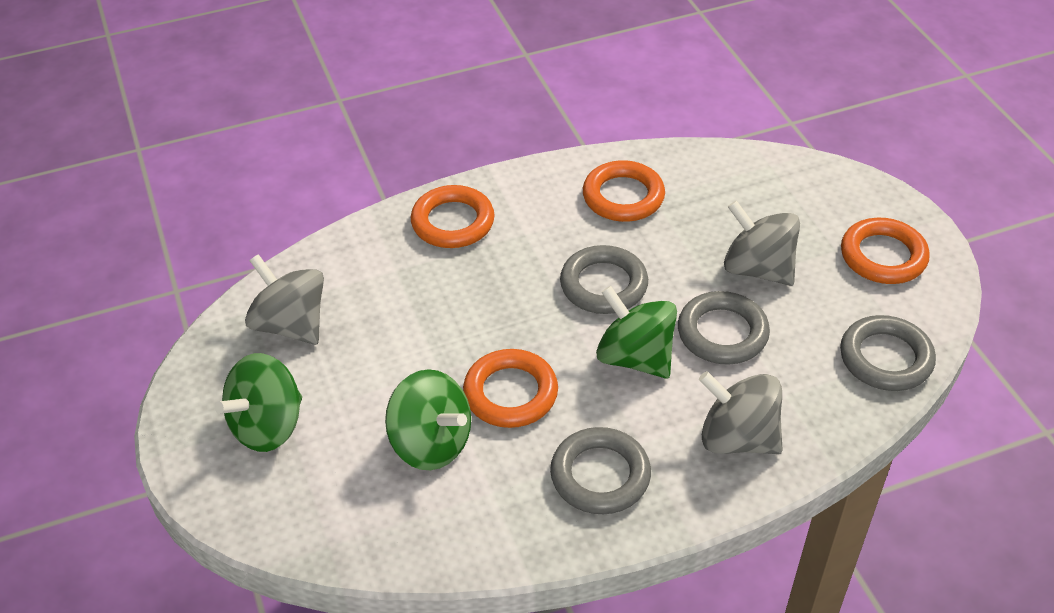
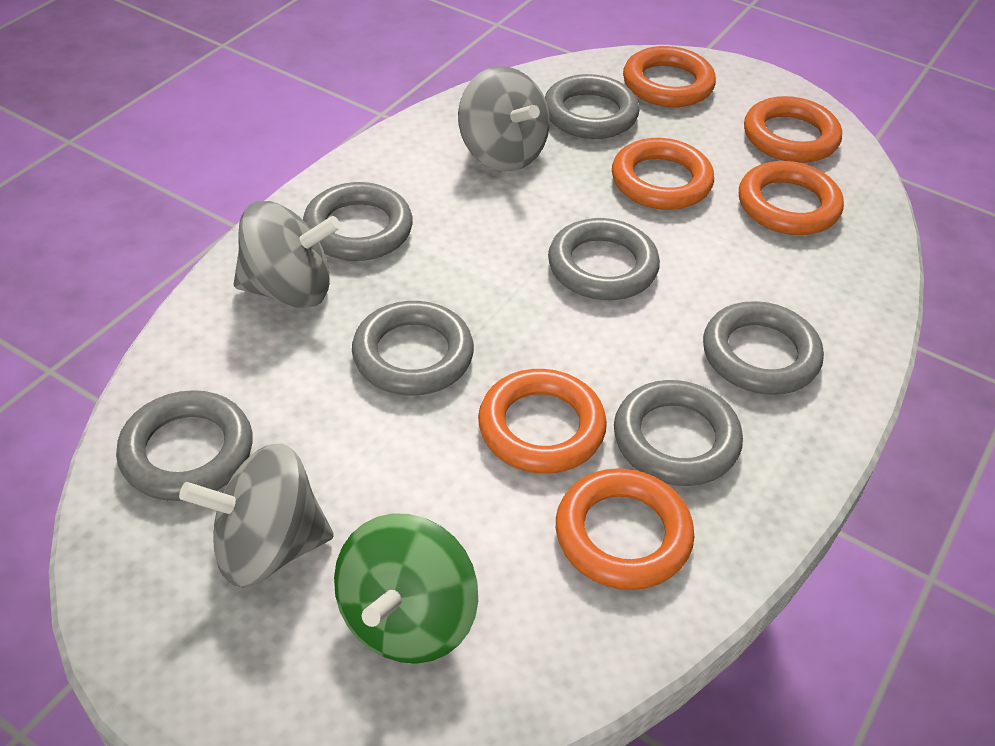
green spinning top: 3 -> 1
grey ring: 4 -> 7
orange ring: 4 -> 6

